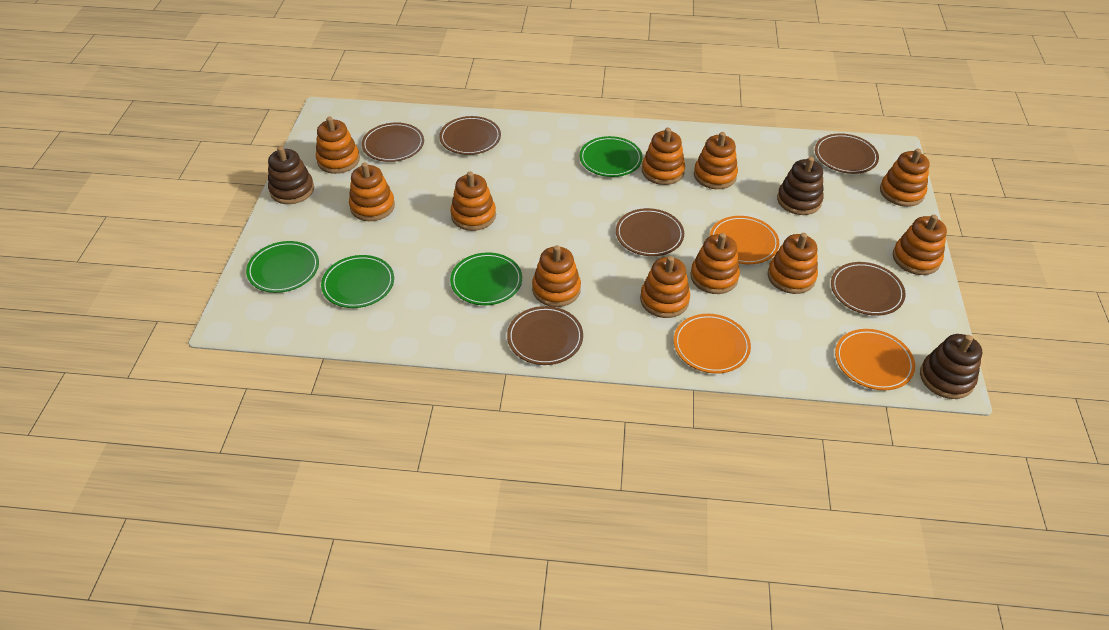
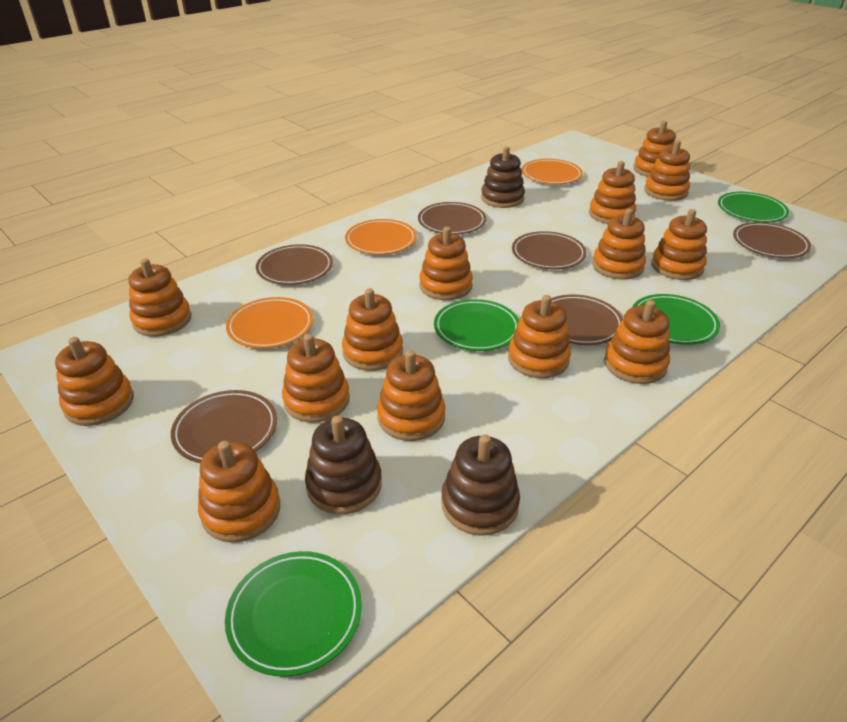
orange stacking toy: 11 -> 14

